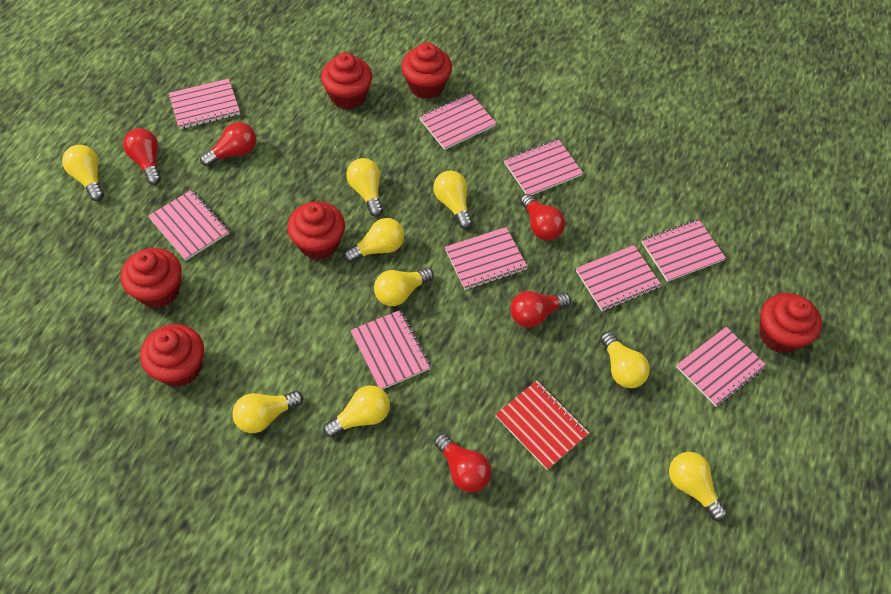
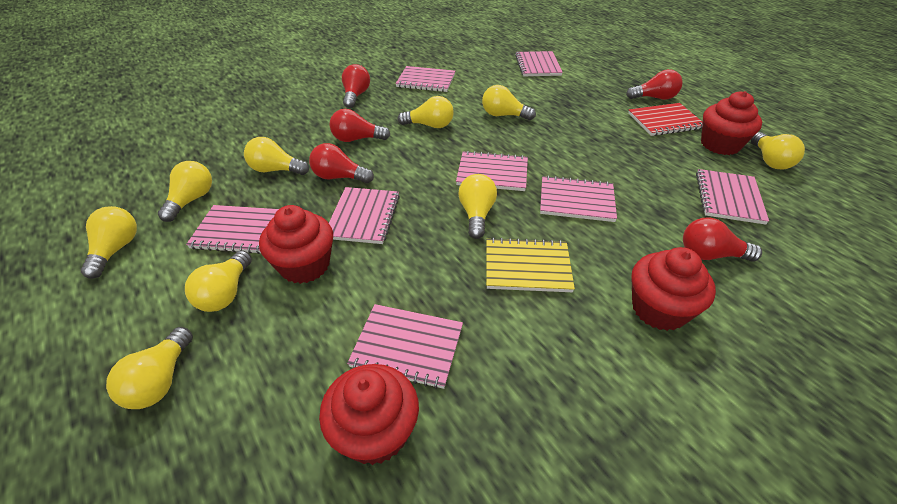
pink notebook: 9 -> 8
red cupcake: 6 -> 4
yellow notebook: 0 -> 1

